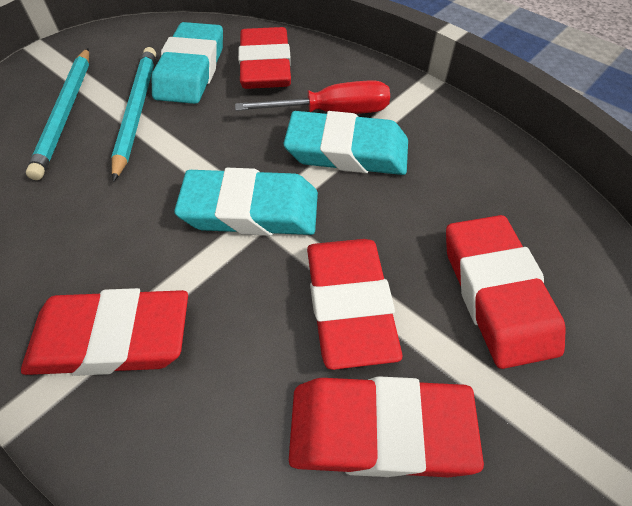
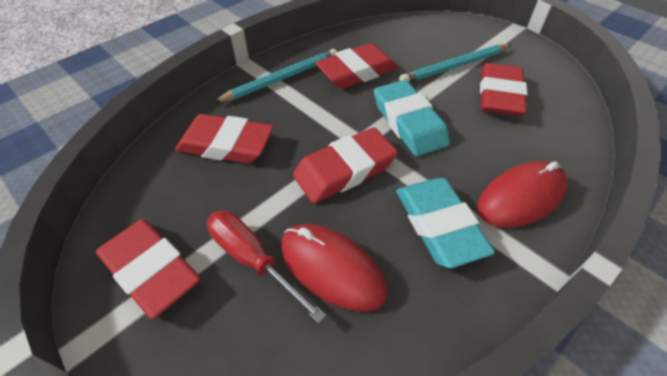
red mouse: 0 -> 2
turquoise eraser: 3 -> 2

